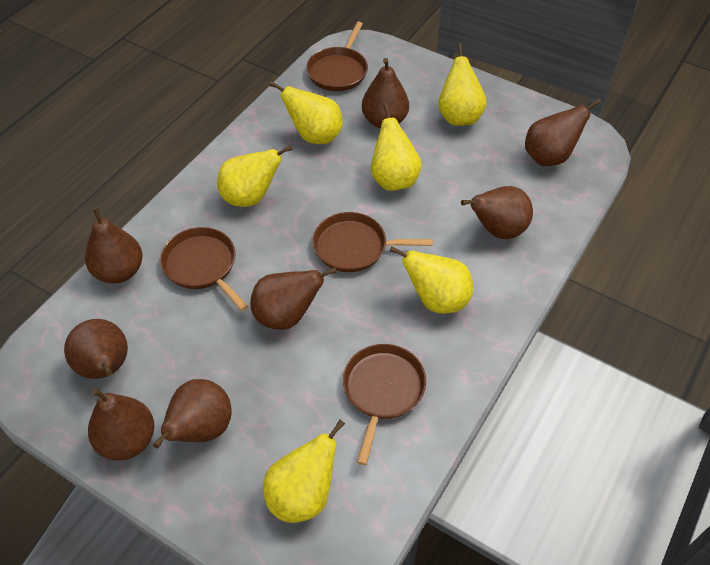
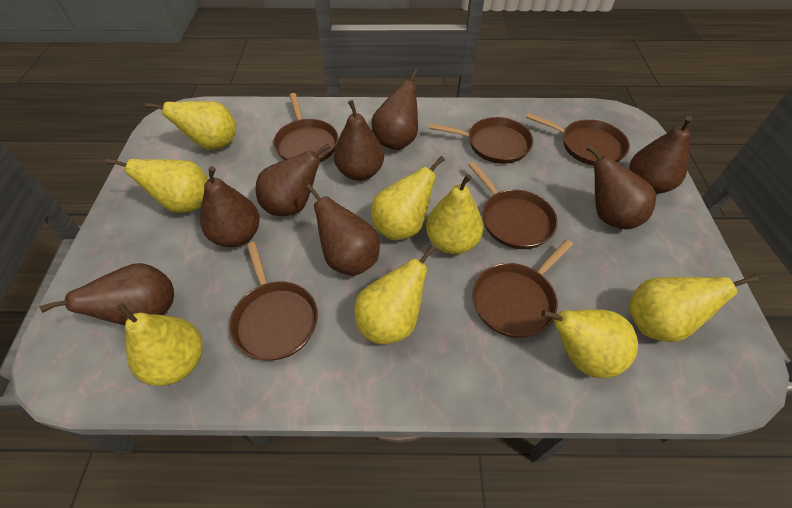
brown pan: 4 -> 6
yellow pear: 6 -> 8

